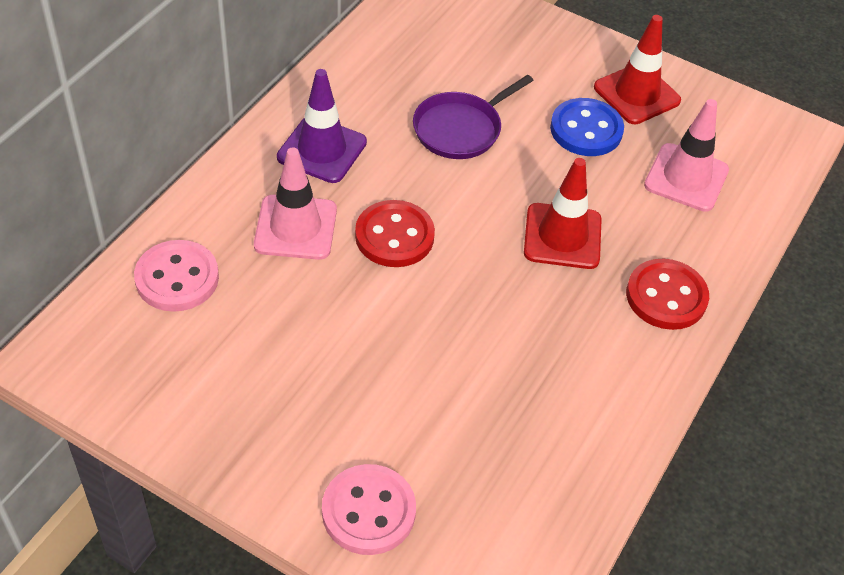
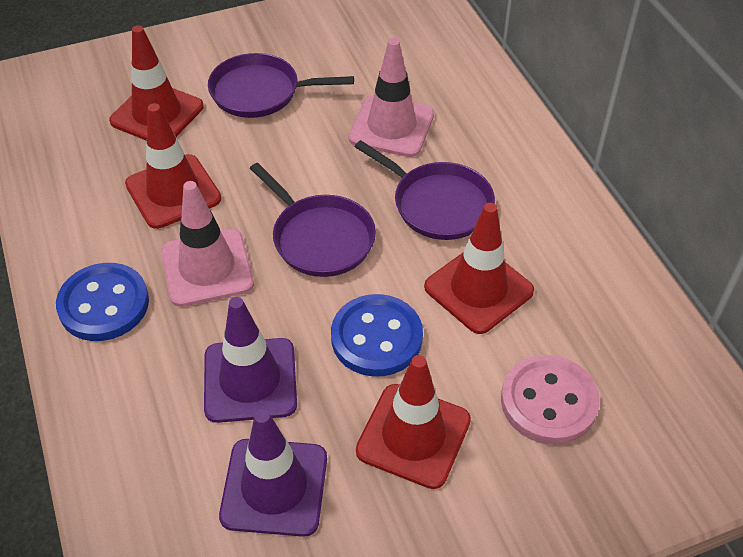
blue button: 1 -> 2
pink button: 2 -> 1
purple pan: 1 -> 3
purple traffic cone: 1 -> 2
red button: 2 -> 0
red traffic cone: 2 -> 4

